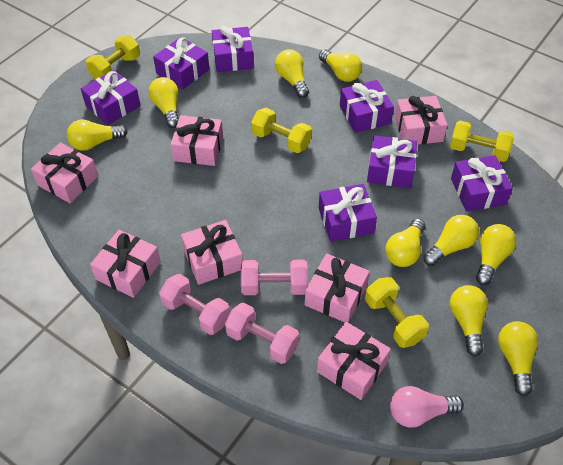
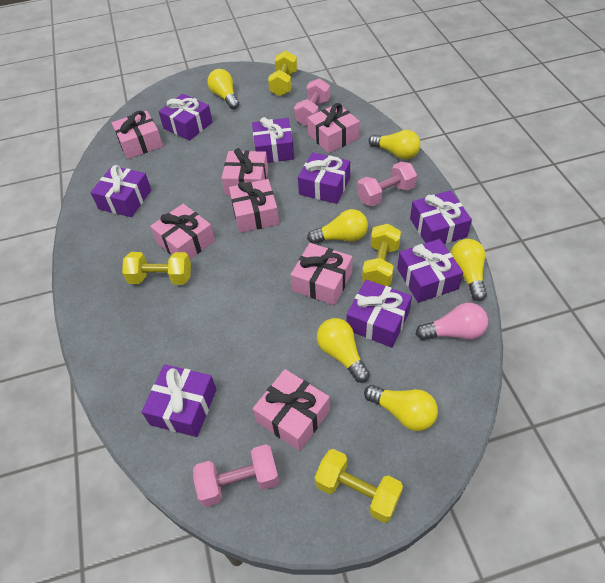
purple gift: 7 -> 8
yellow light bulb: 9 -> 6

